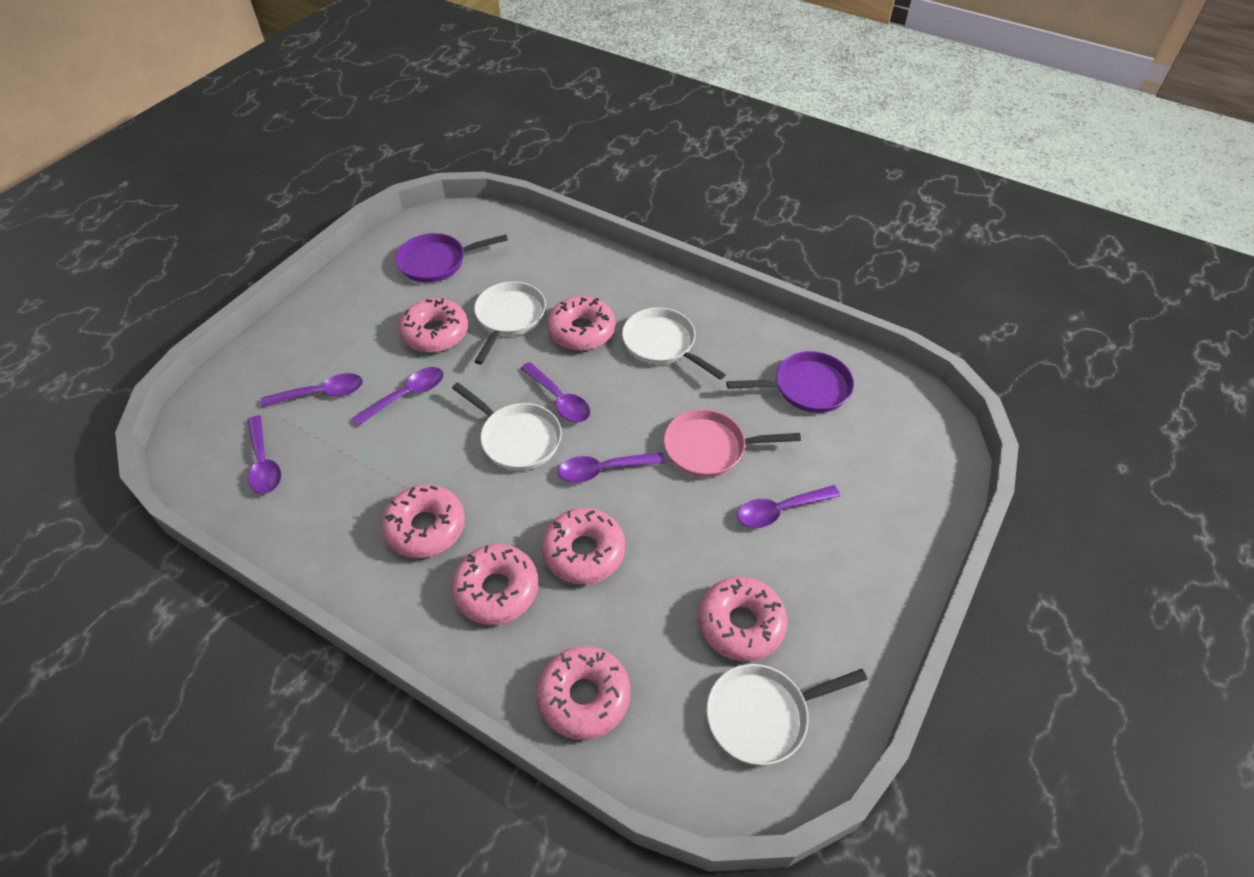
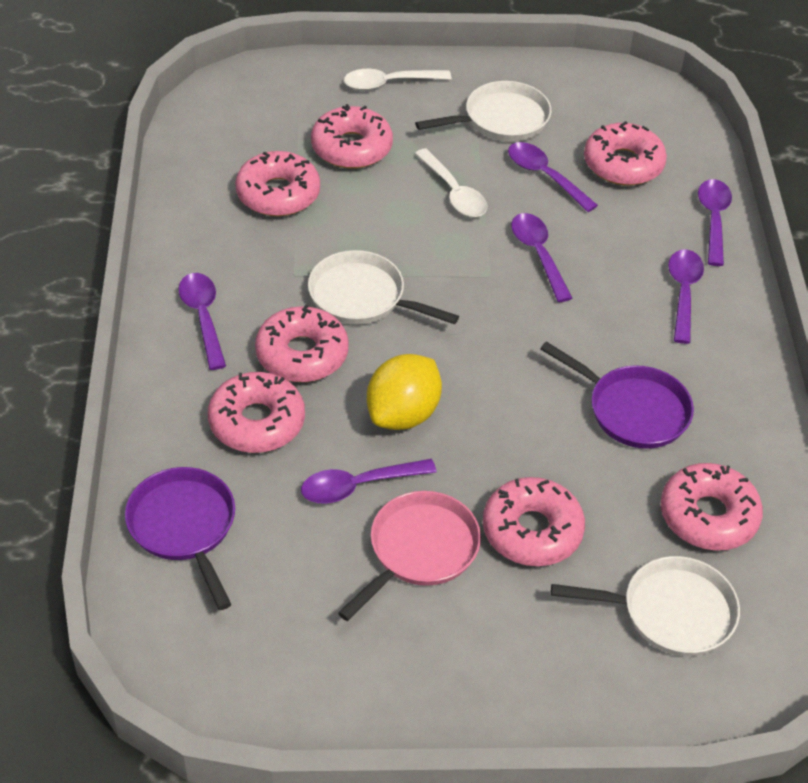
white pan: 4 -> 3
white spoon: 0 -> 2
yellow lemon: 0 -> 1

